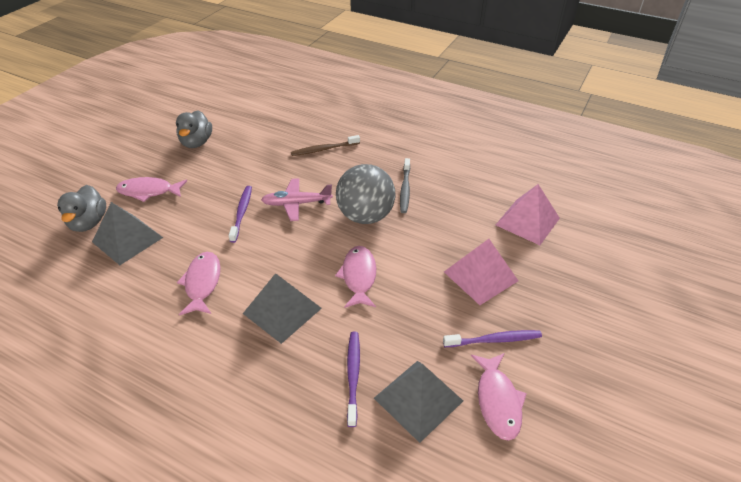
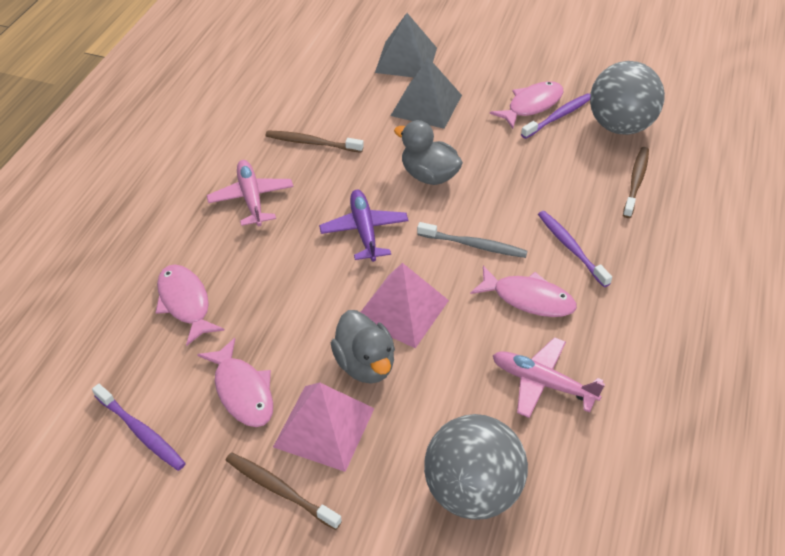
brown toothbrush: 1 -> 3
grey ball: 1 -> 2
grey pyramid: 3 -> 2
pink plane: 1 -> 2
purple plane: 0 -> 1

